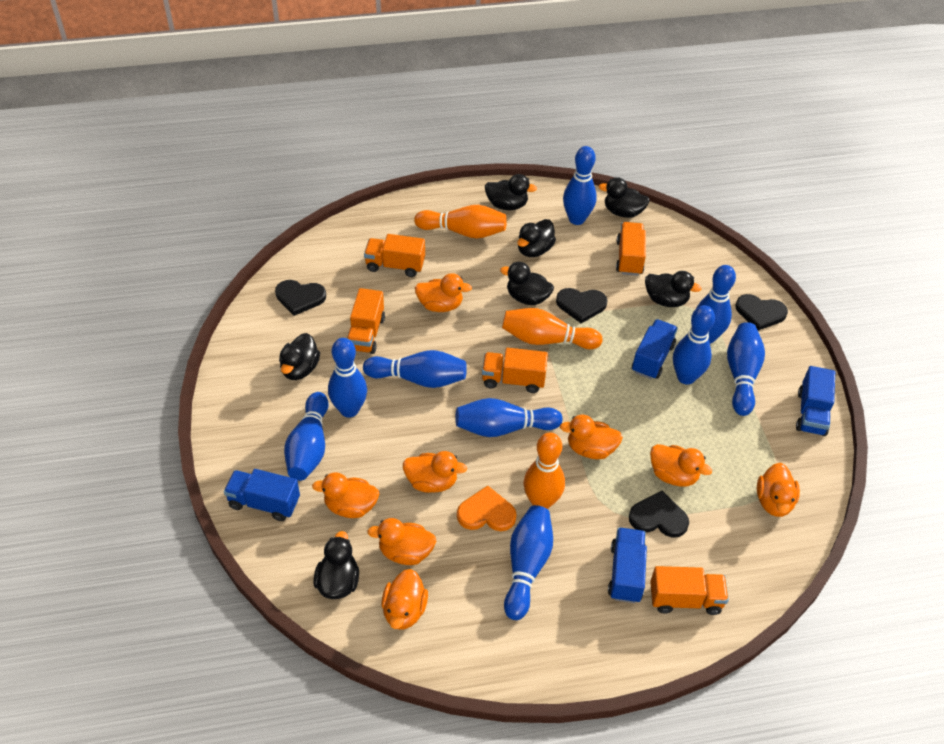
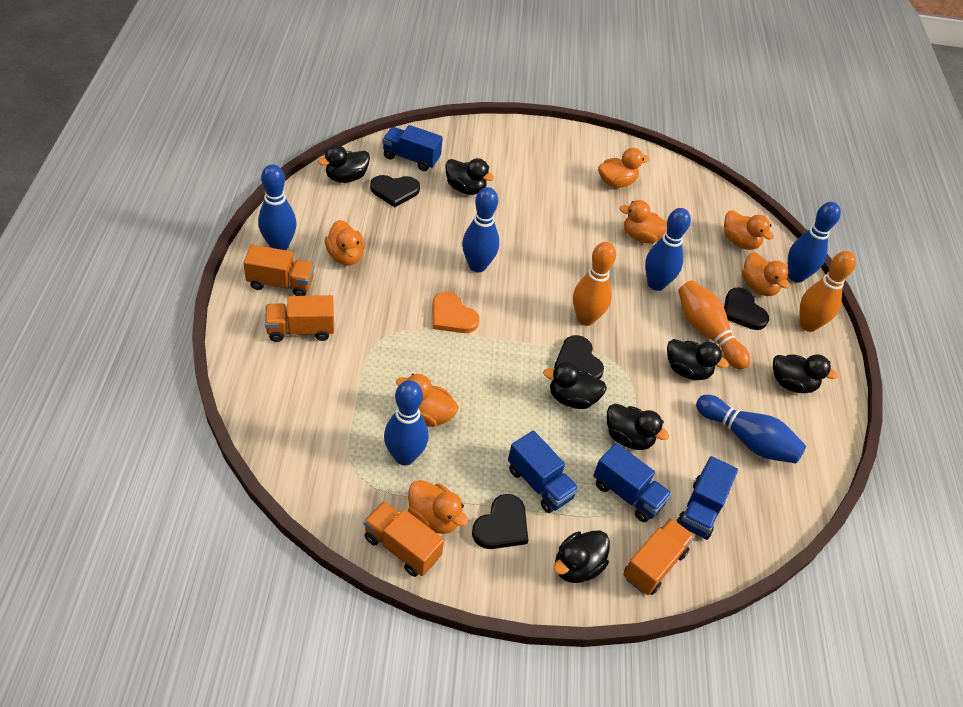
blue bowling pin: 9 -> 6
orange duck: 8 -> 7
orange truck: 5 -> 4

